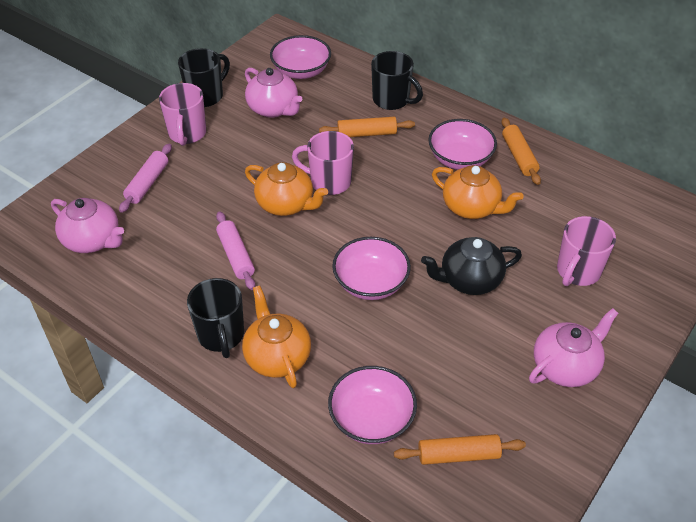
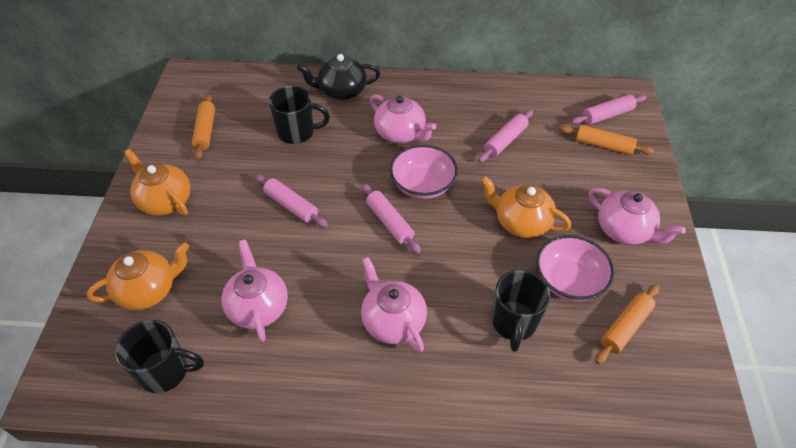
pink bowl: 4 -> 2
pink mug: 3 -> 0
pink rolling pin: 2 -> 4
pink teapot: 3 -> 4

